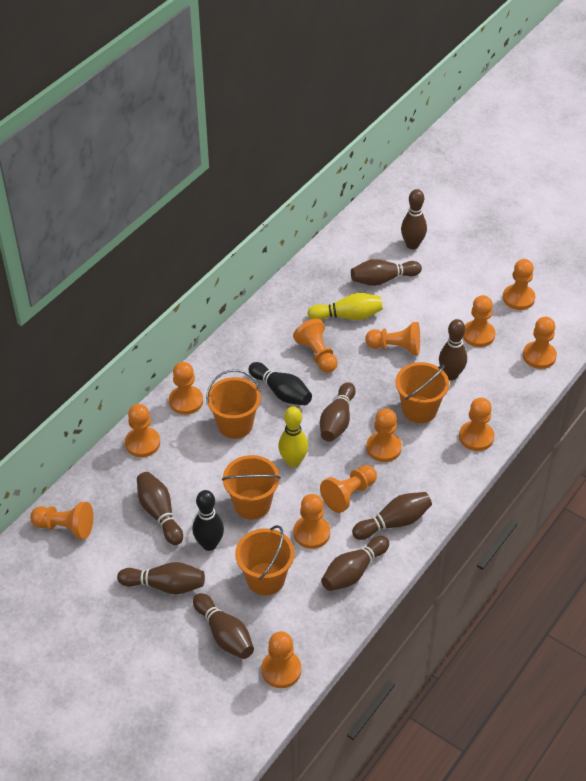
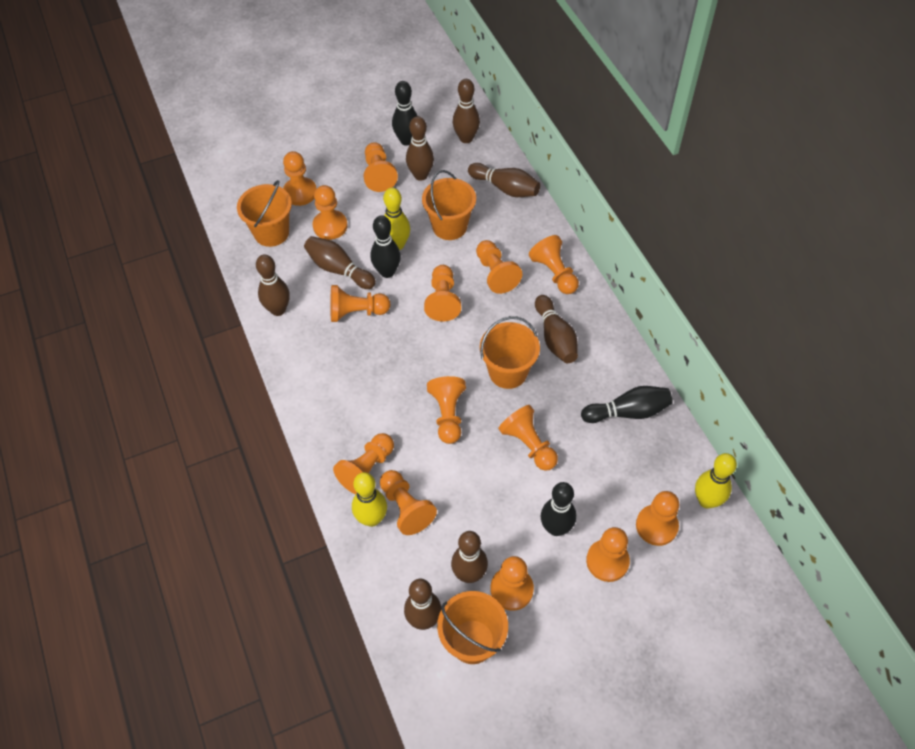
black bowling pin: 2 -> 4
brown bowling pin: 9 -> 8
orange pawn: 13 -> 14
yellow bowling pin: 2 -> 3

